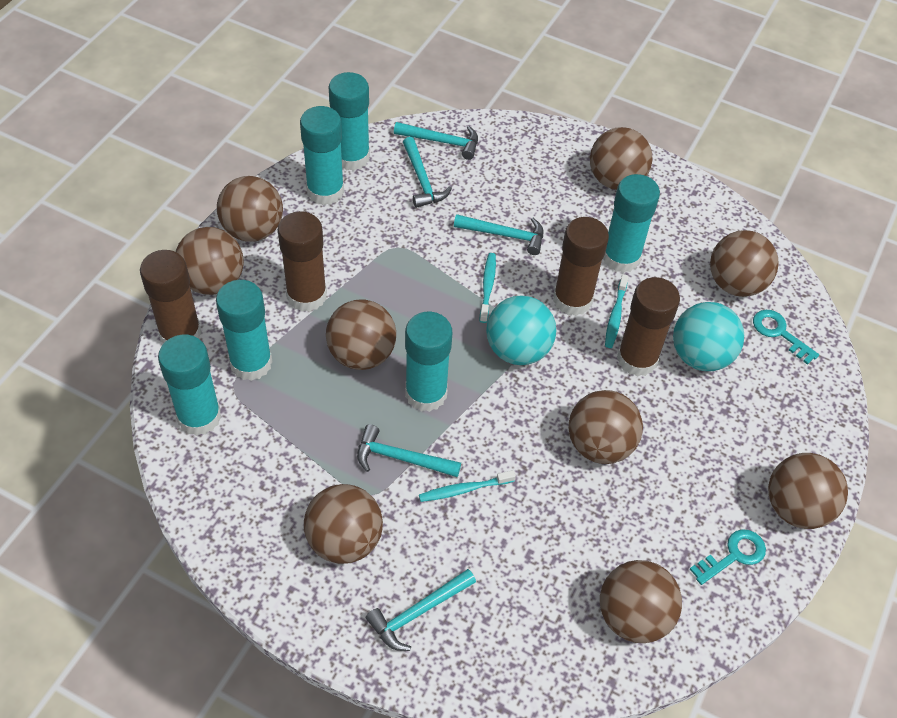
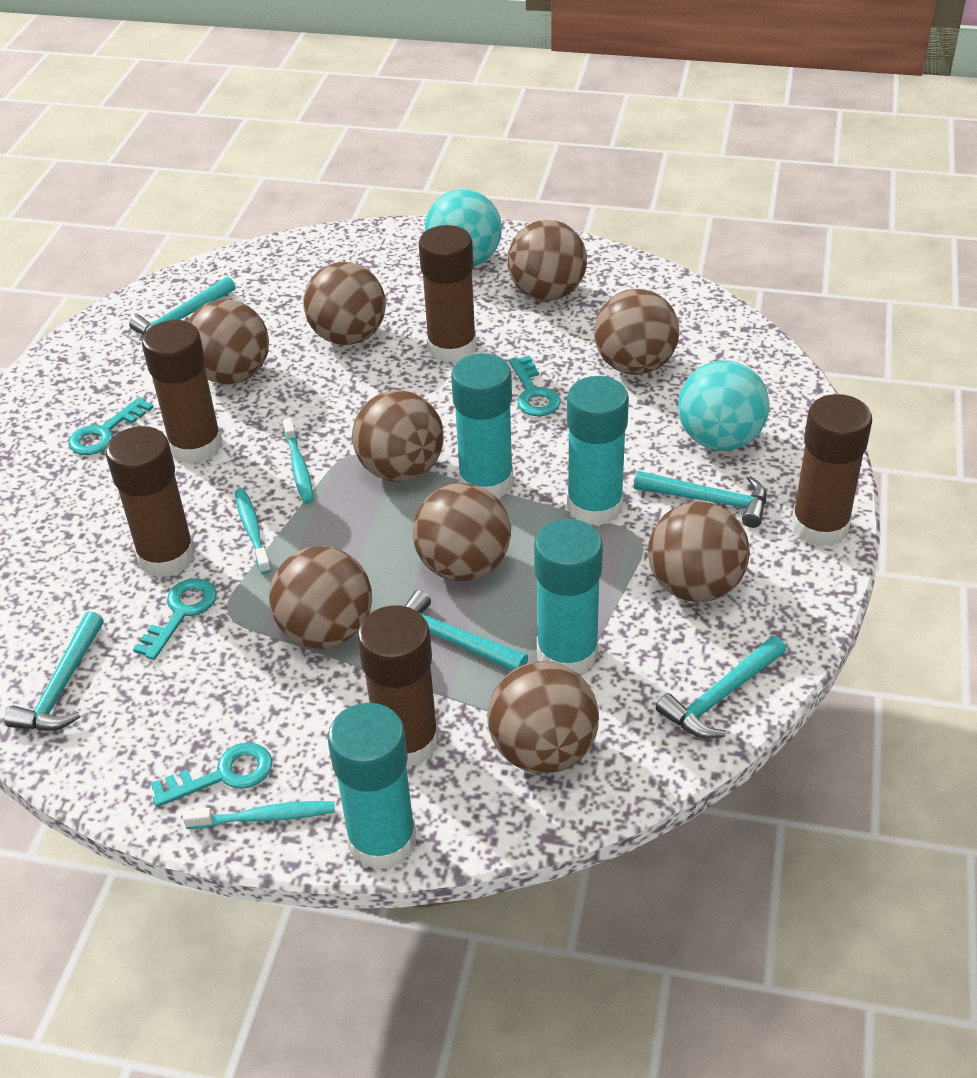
brown glue stick: 4 -> 5
turquoise glue stick: 6 -> 4
turquoise key: 2 -> 4

